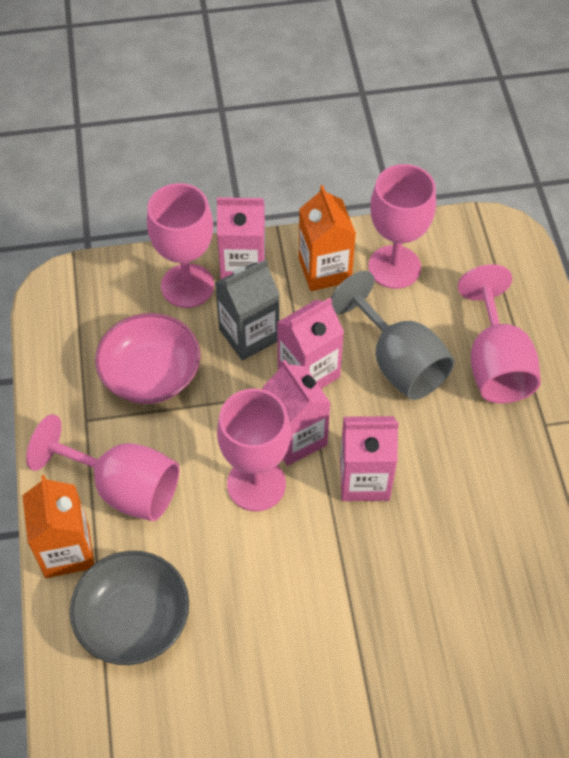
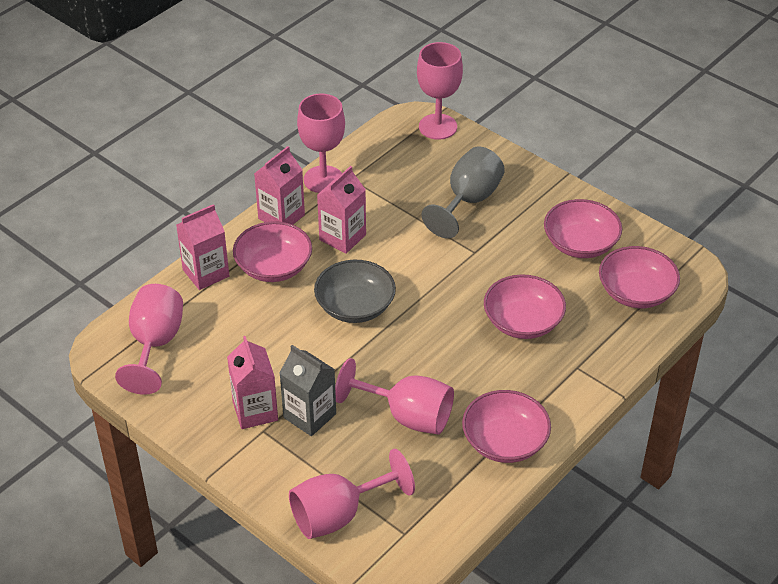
orange carton: 2 -> 0
pink bowl: 1 -> 5

